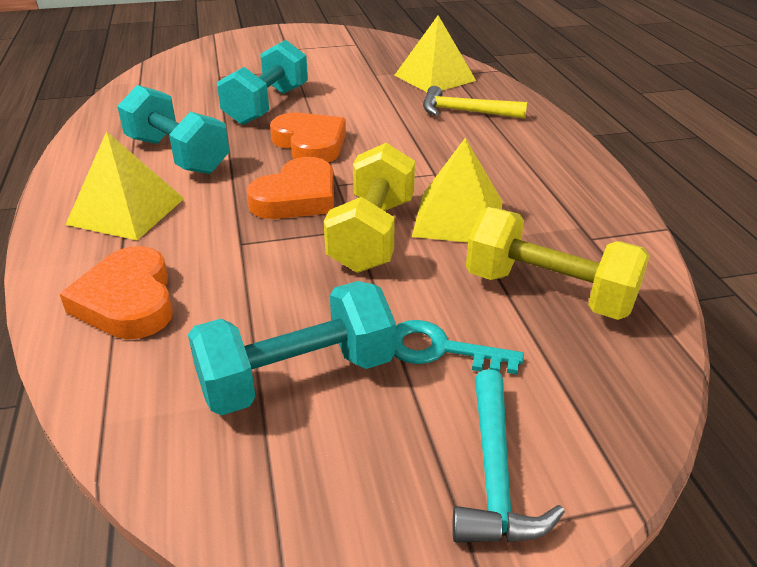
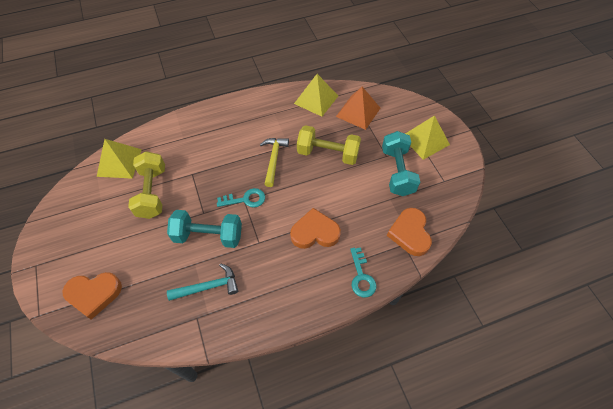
orange pyramid: 0 -> 1
turquoise dumbbell: 3 -> 2
turquoise key: 1 -> 2

